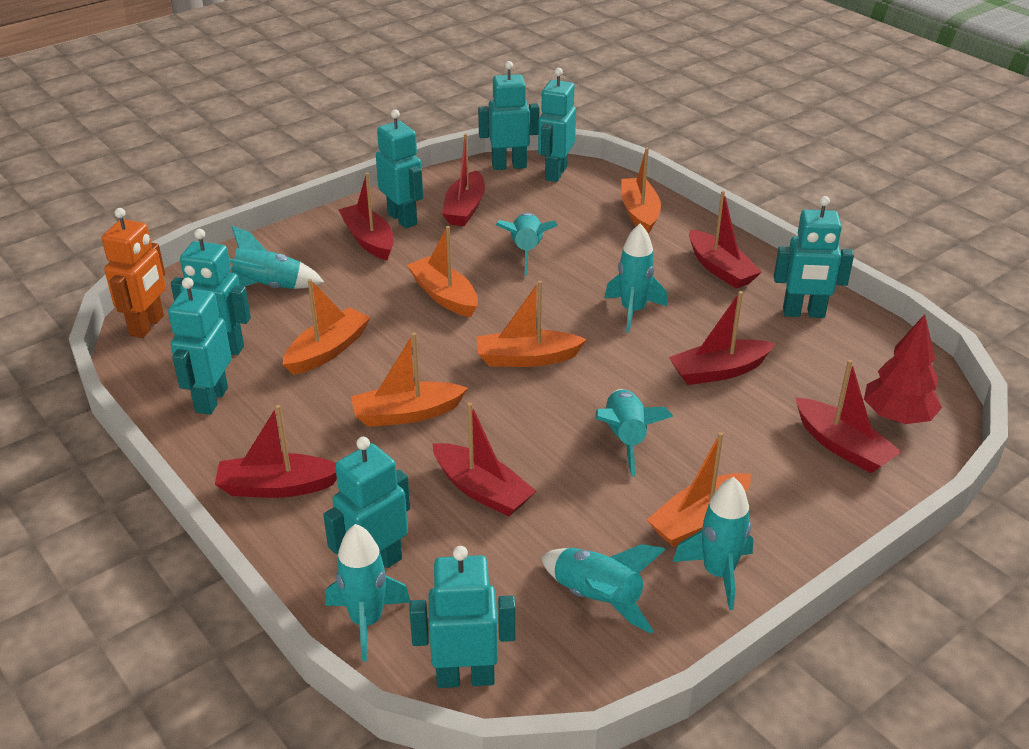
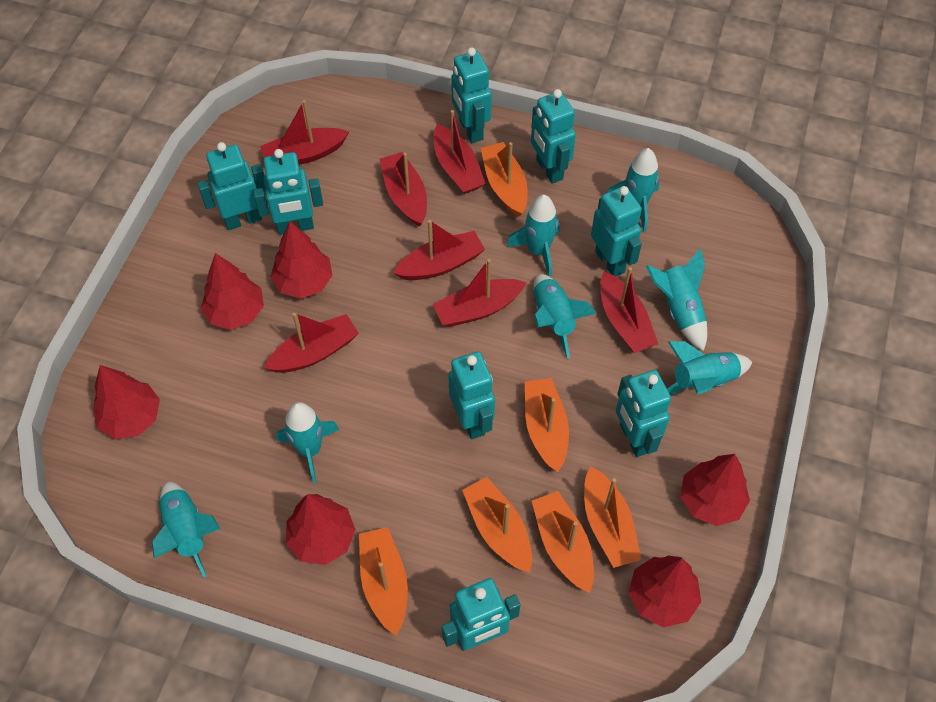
orange robot: 1 -> 0
red tree: 1 -> 6

